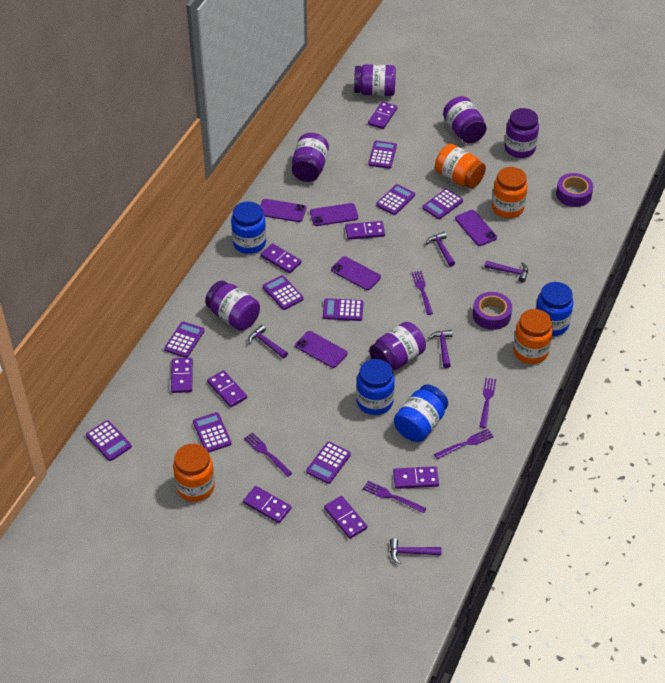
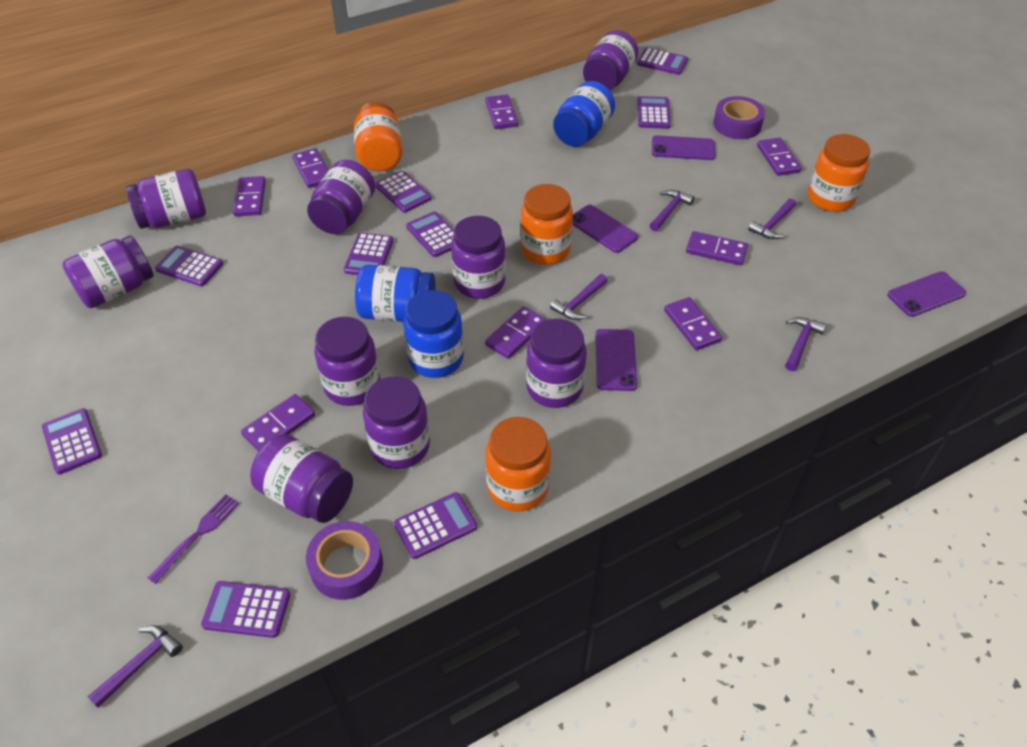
blue jar: 4 -> 3
purple fork: 5 -> 1
purple jar: 6 -> 9
purple phone: 5 -> 4

